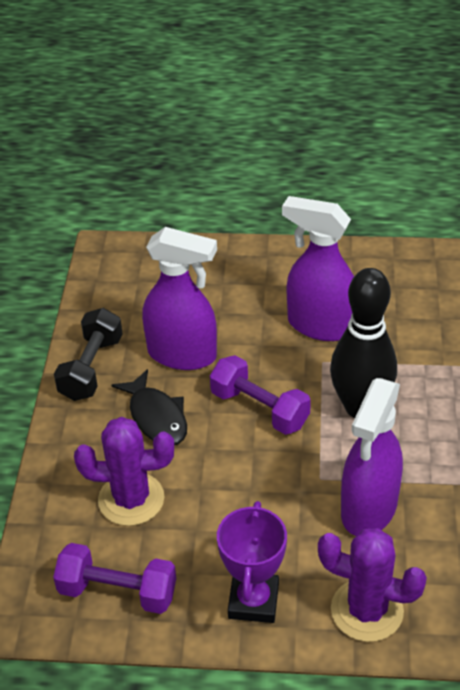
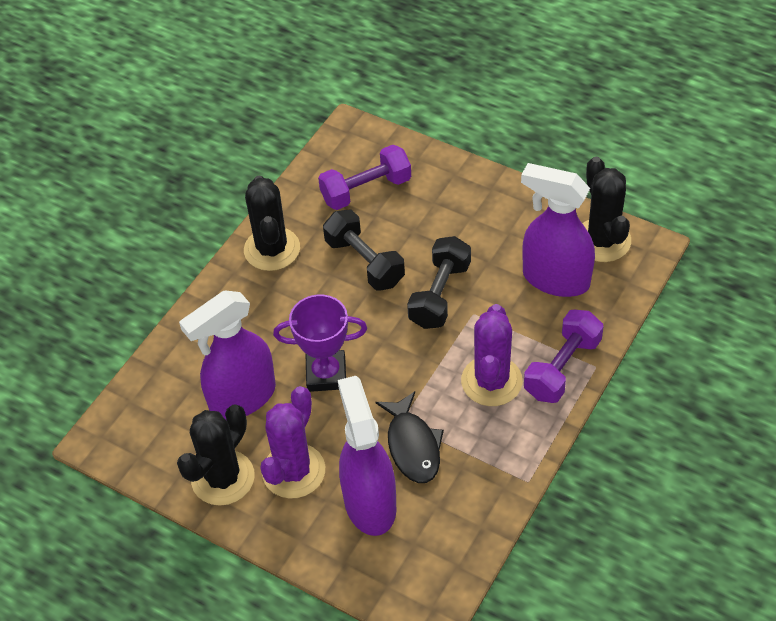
black bowling pin: 1 -> 0
black cactus: 0 -> 3
black dumbbell: 1 -> 2

